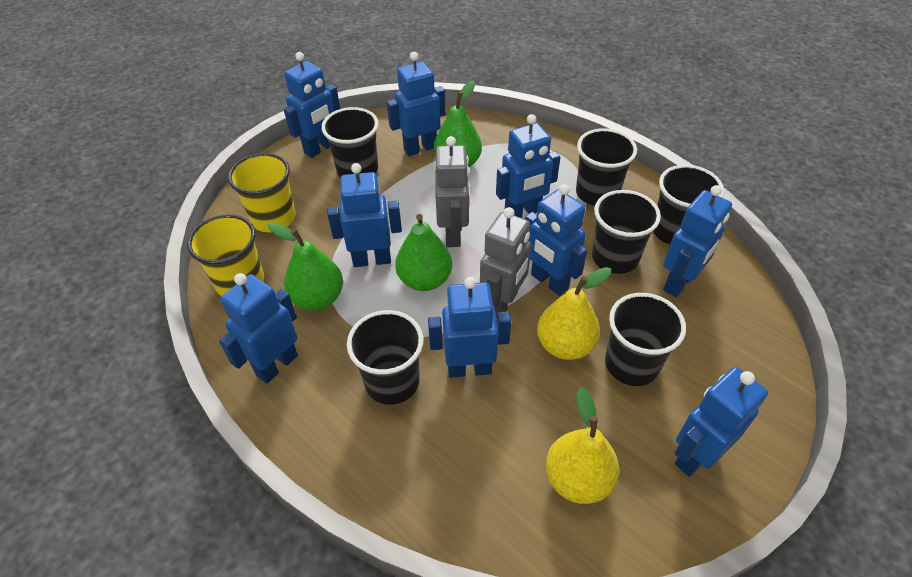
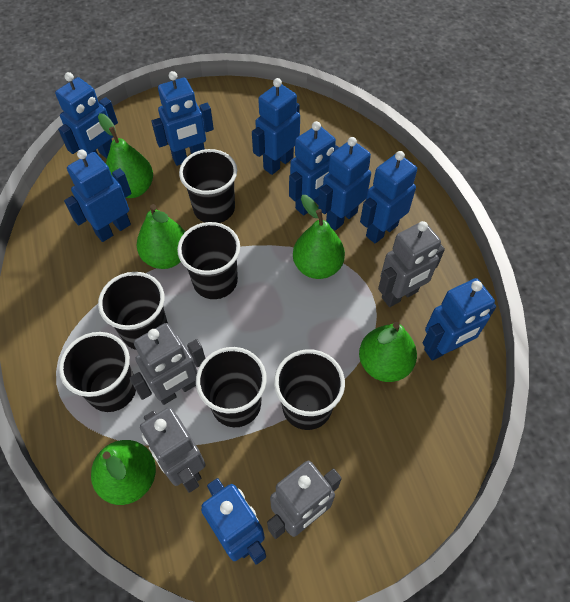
green pear: 3 -> 5
grey robot: 2 -> 4
yellow cup: 2 -> 0
yellow pear: 2 -> 0

